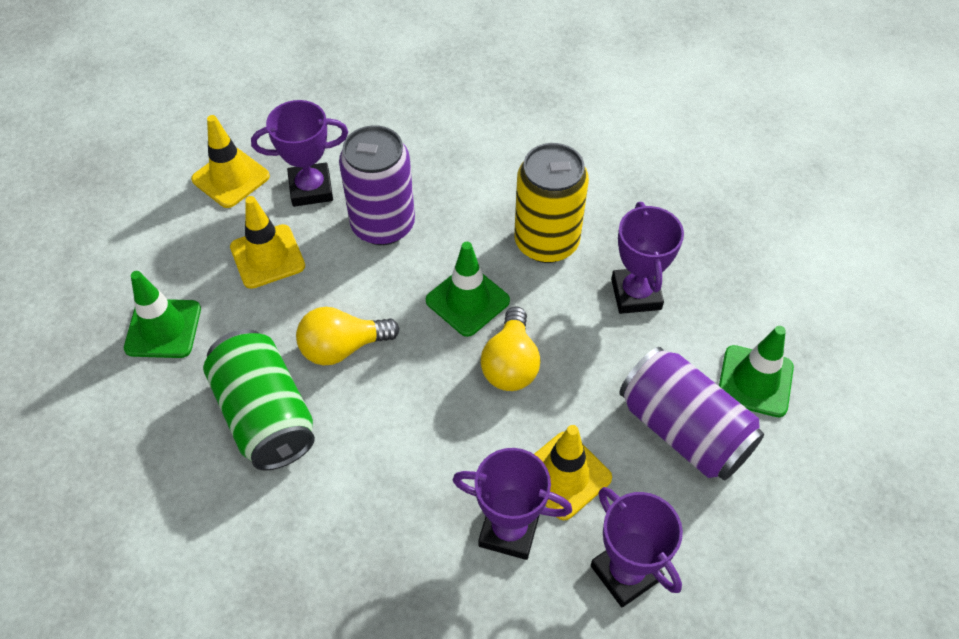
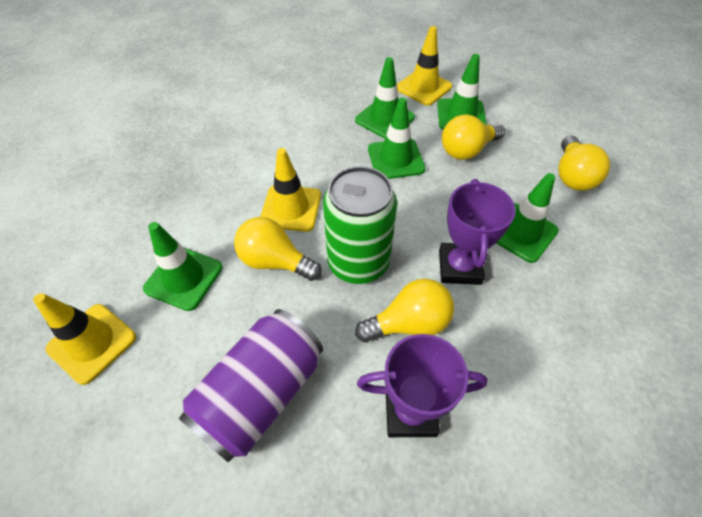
green traffic cone: 3 -> 5
purple can: 2 -> 1
purple trophy: 4 -> 2
yellow can: 1 -> 0
yellow light bulb: 2 -> 4

